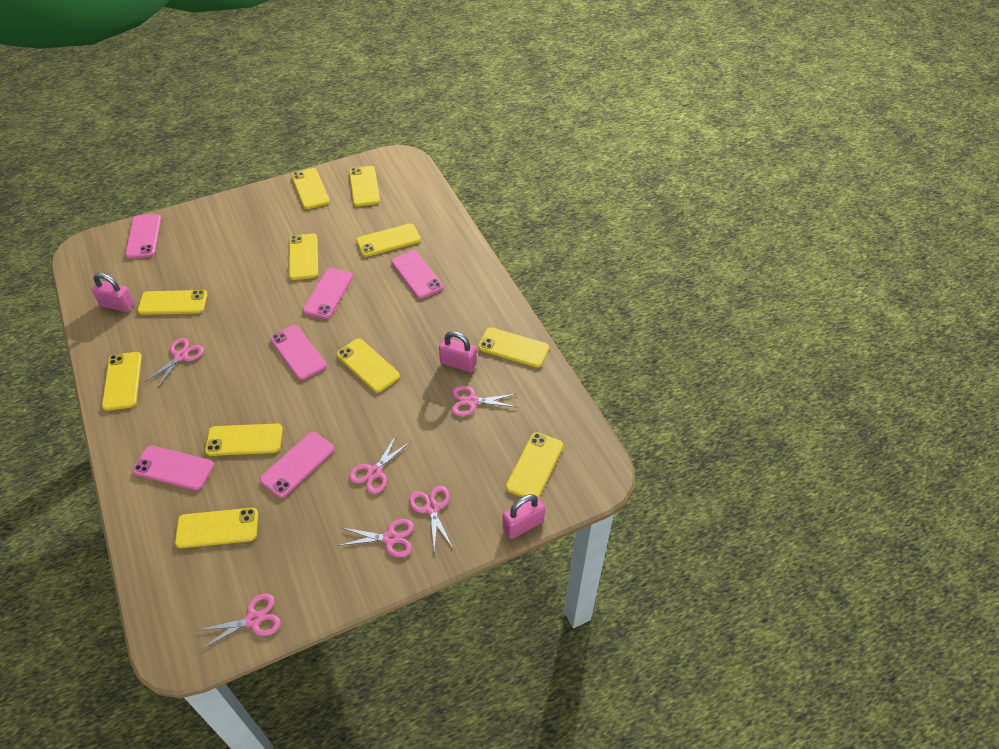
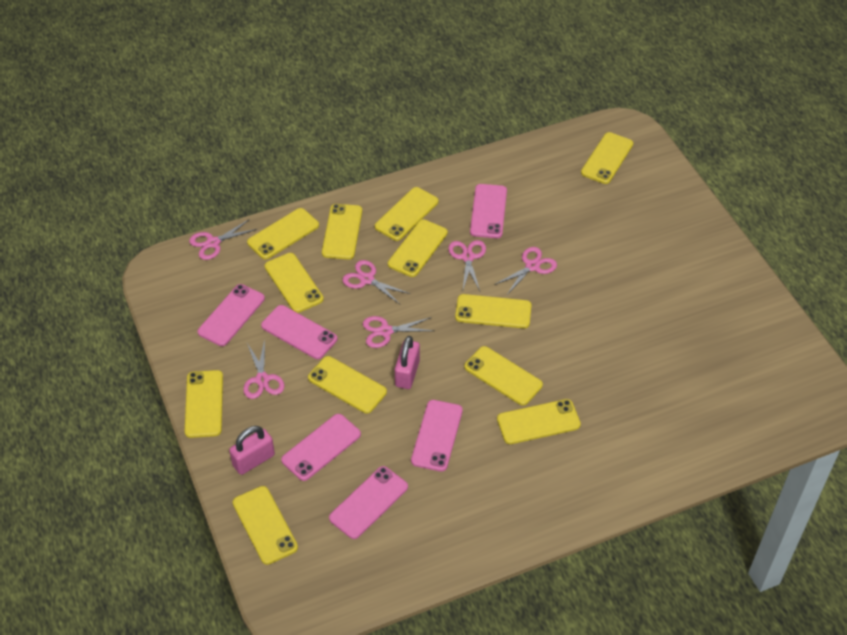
pink padlock: 3 -> 2
yellow phone: 11 -> 12

